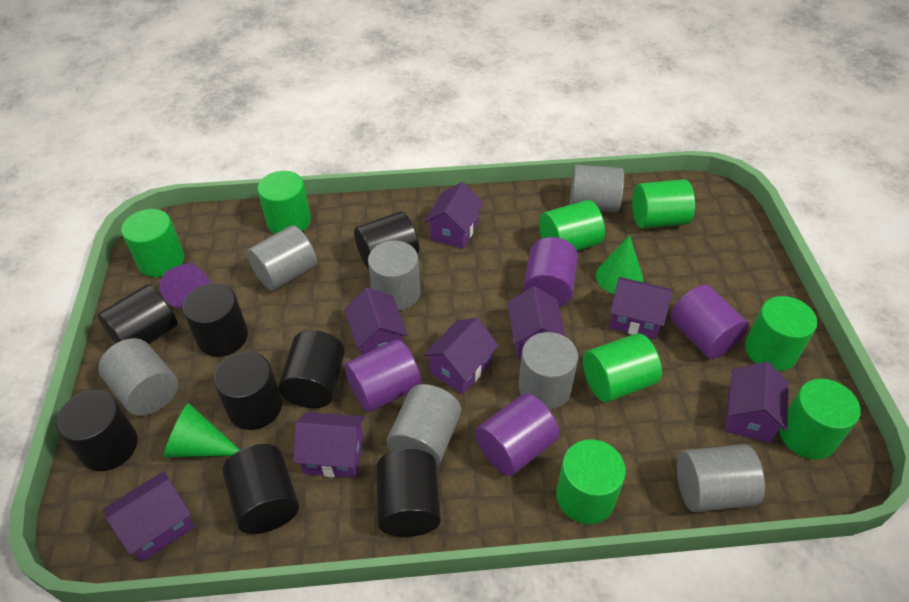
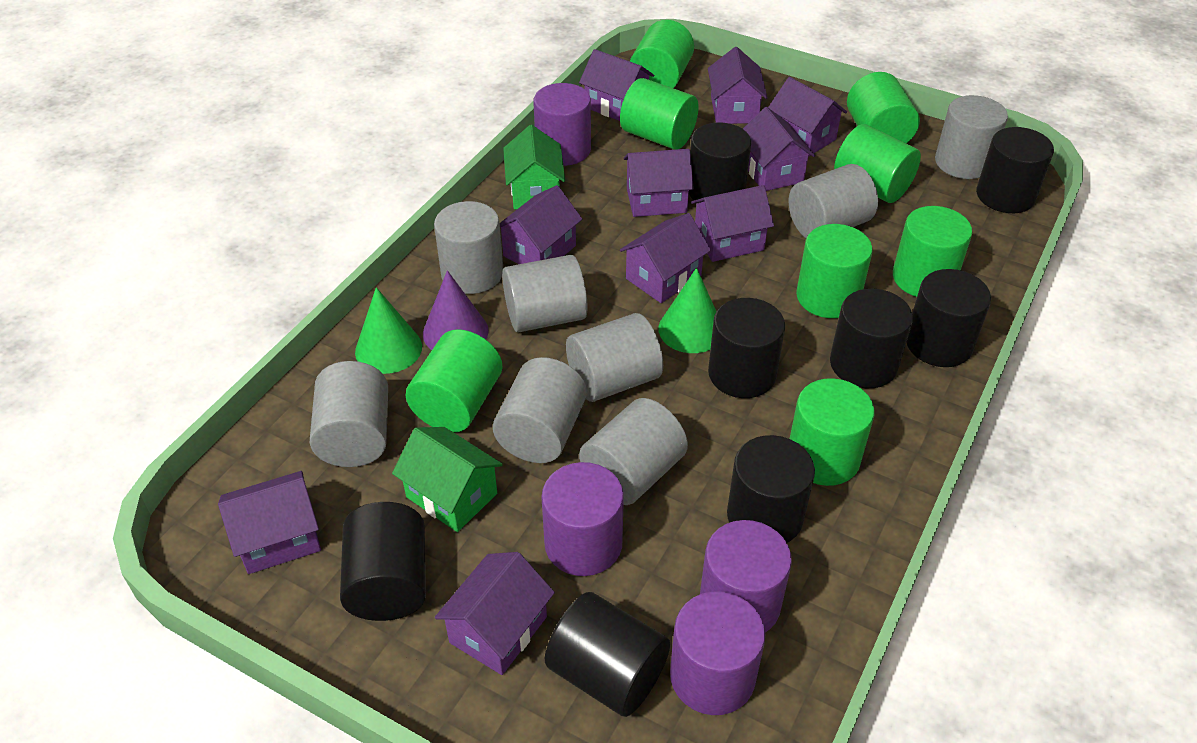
green house: 0 -> 2
grey cylinder: 7 -> 8
purple house: 8 -> 10

